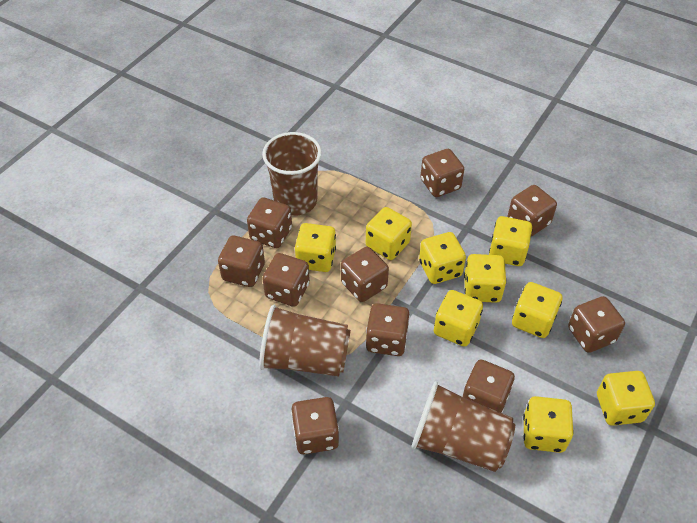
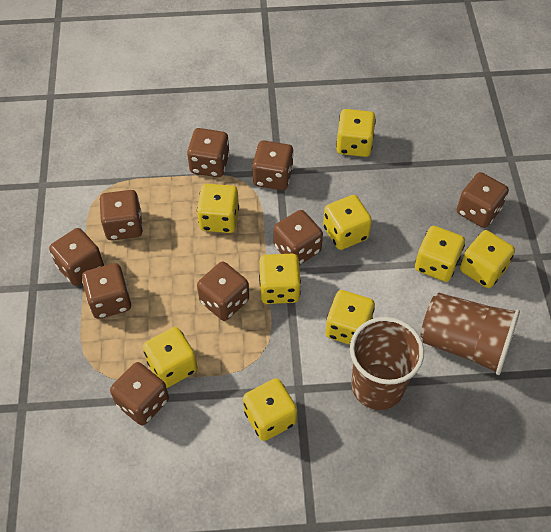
brown cup: 3 -> 2
brown dice: 10 -> 9

